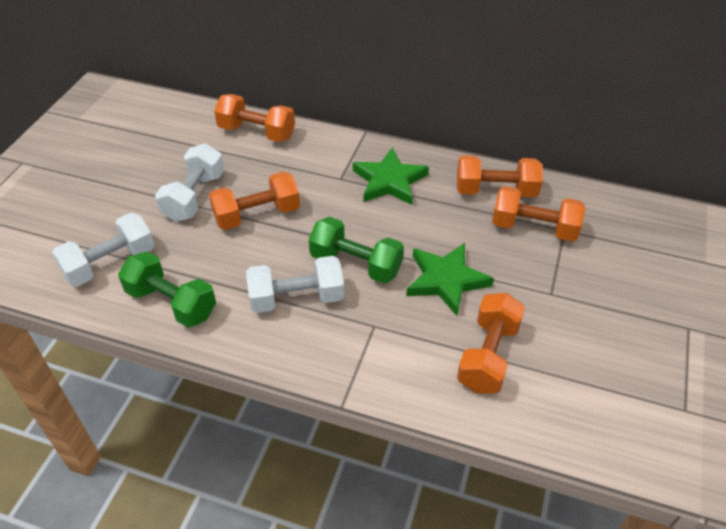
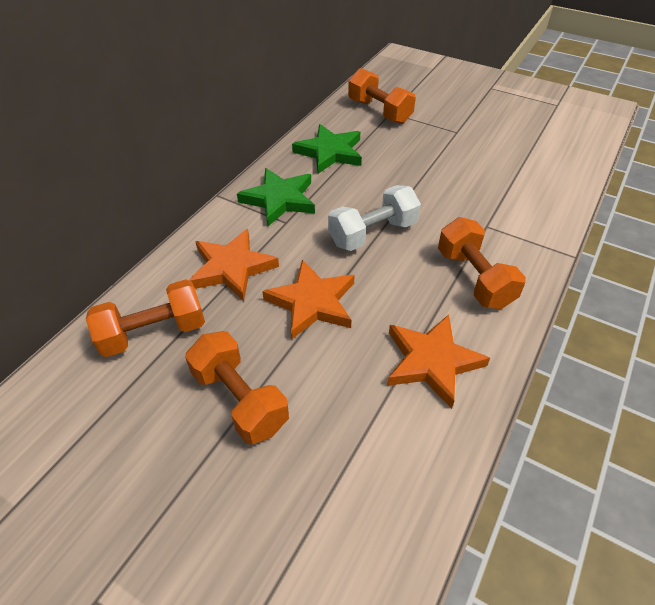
green dumbbell: 2 -> 0
orange dumbbell: 5 -> 4
orange star: 0 -> 3
white dumbbell: 3 -> 1

